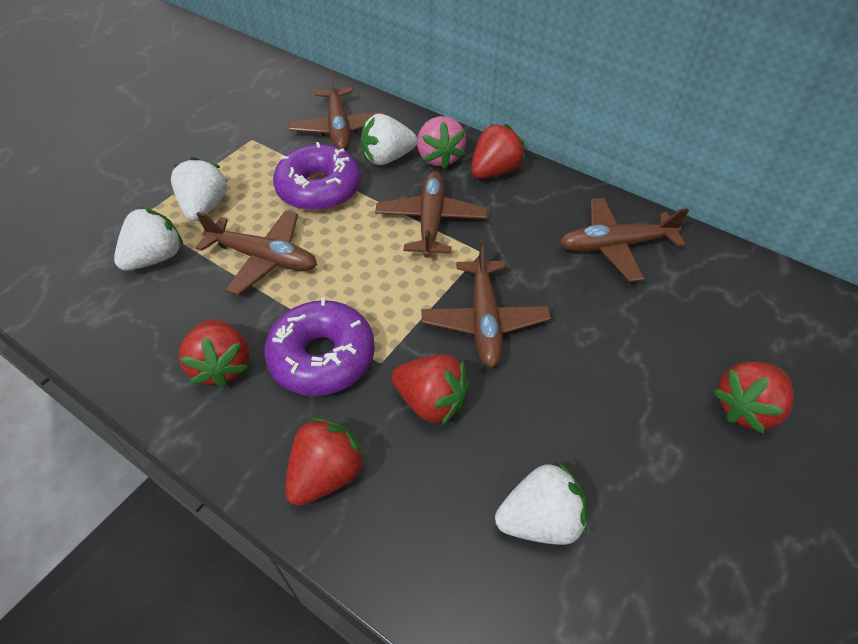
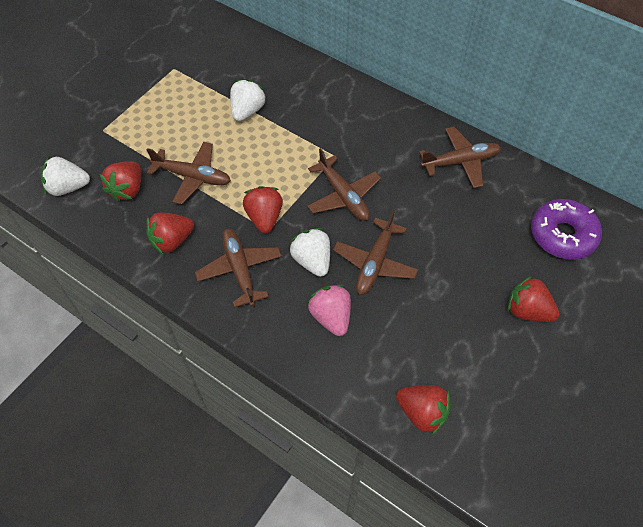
purple donut: 2 -> 1
white strawberry: 4 -> 3

